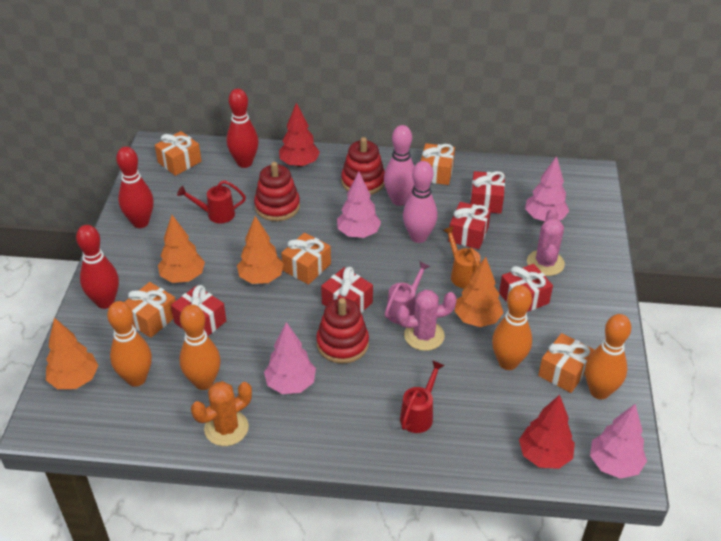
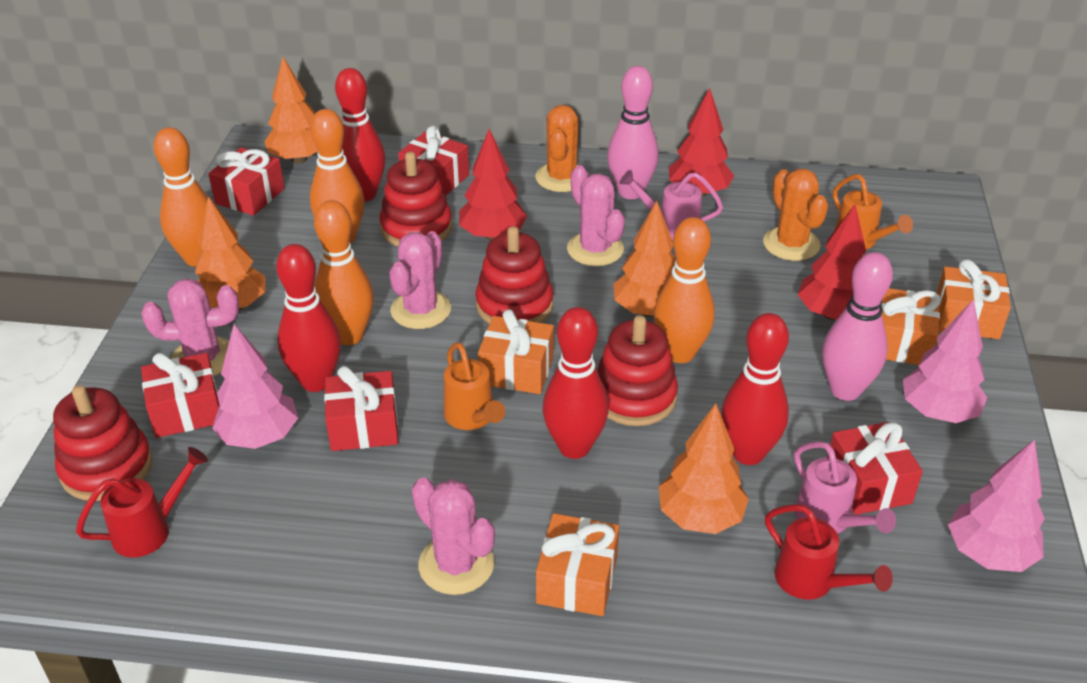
orange cactus: 1 -> 2
orange gift: 5 -> 4
orange watering can: 1 -> 2
pink cactus: 2 -> 4
pink tree: 4 -> 3
pink watering can: 1 -> 2
red bowling pin: 3 -> 4
red stacking toy: 3 -> 4
red tree: 2 -> 3

